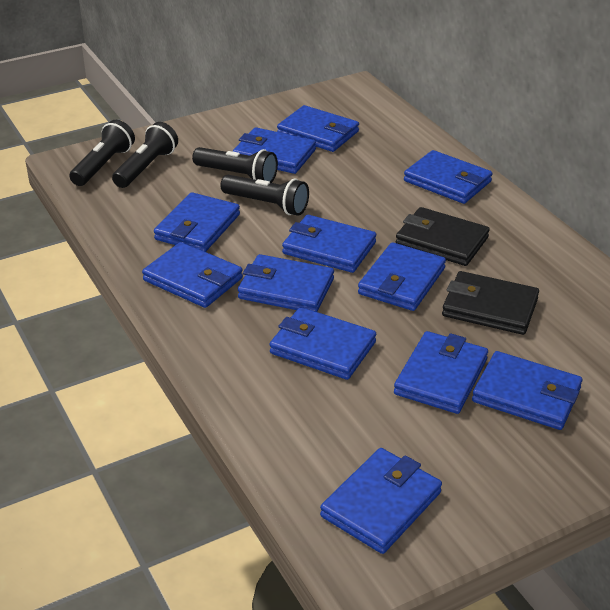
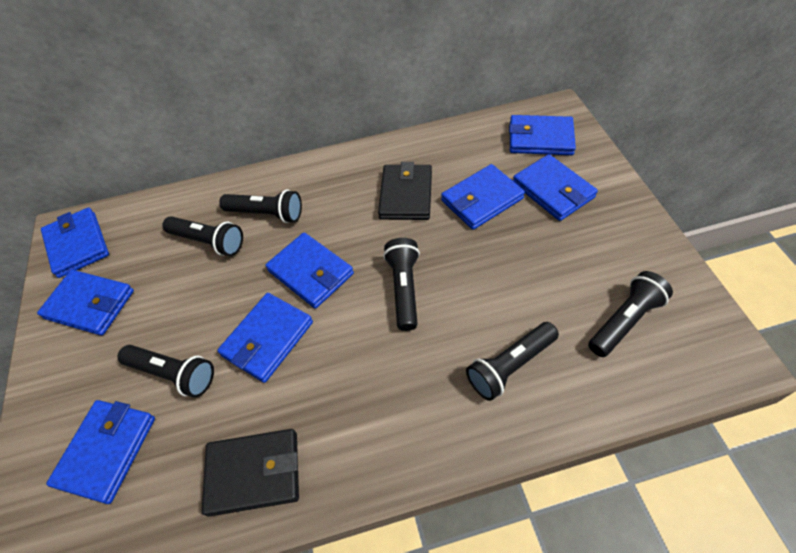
black flashlight: 4 -> 6
blue wallet: 12 -> 8

